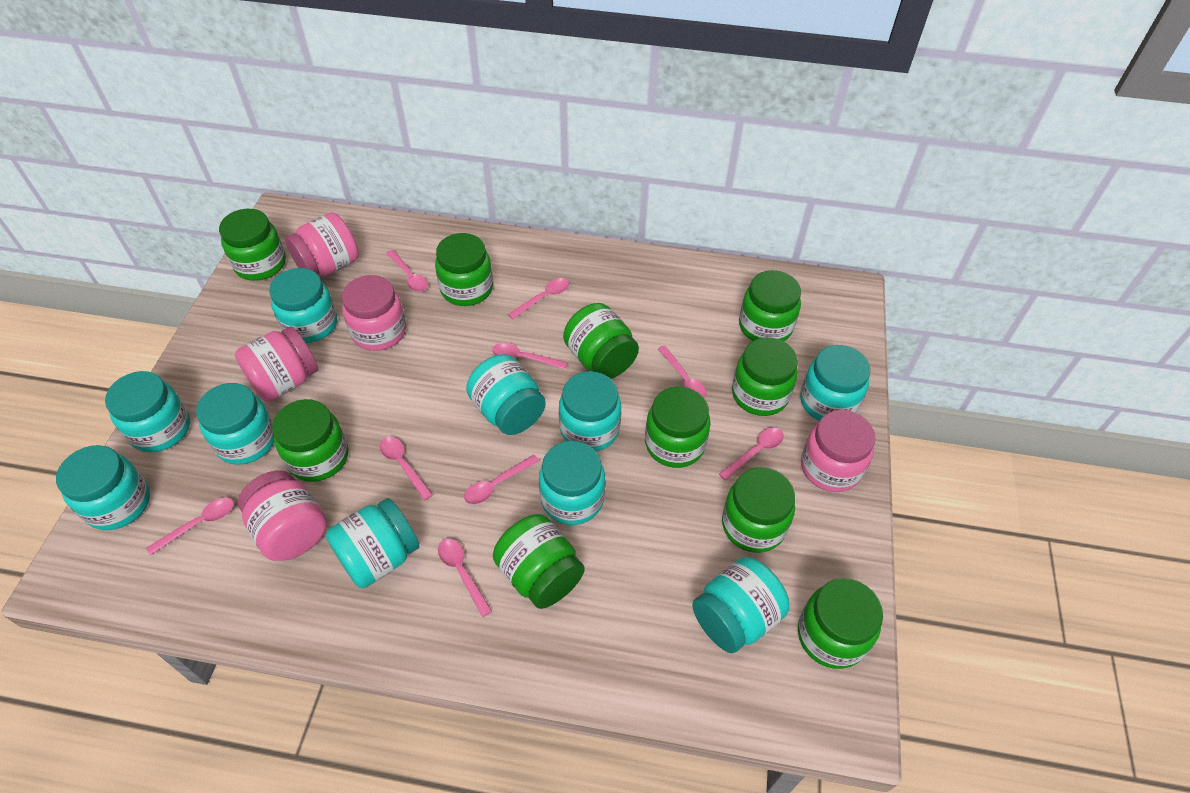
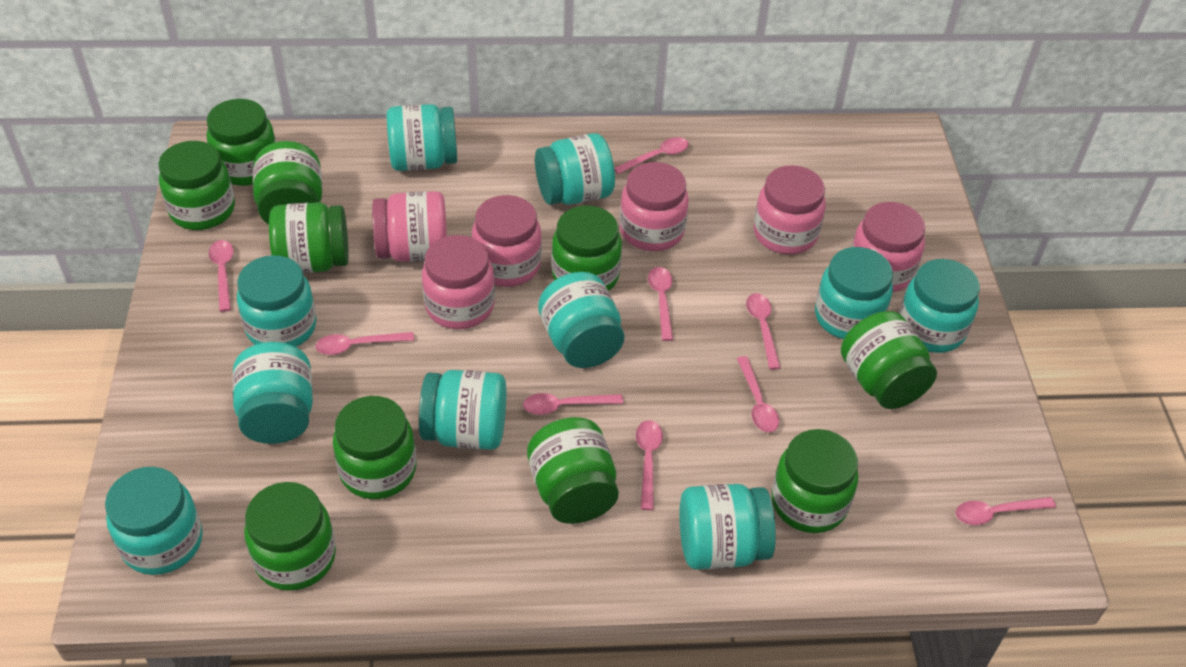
pink jar: 5 -> 6

